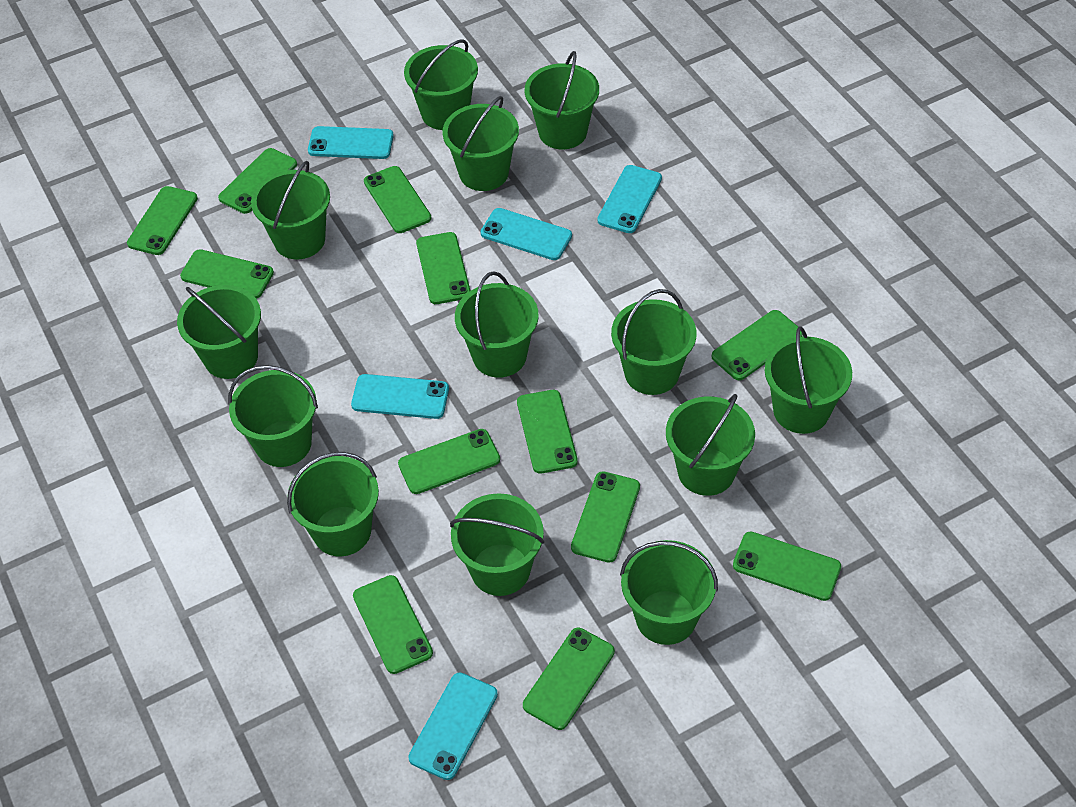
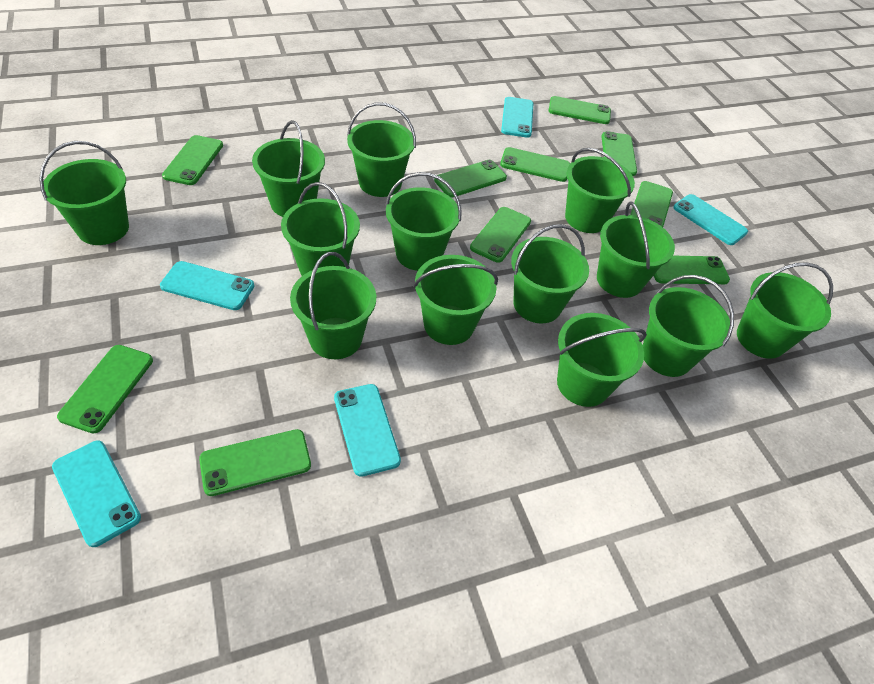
green phone: 12 -> 10

